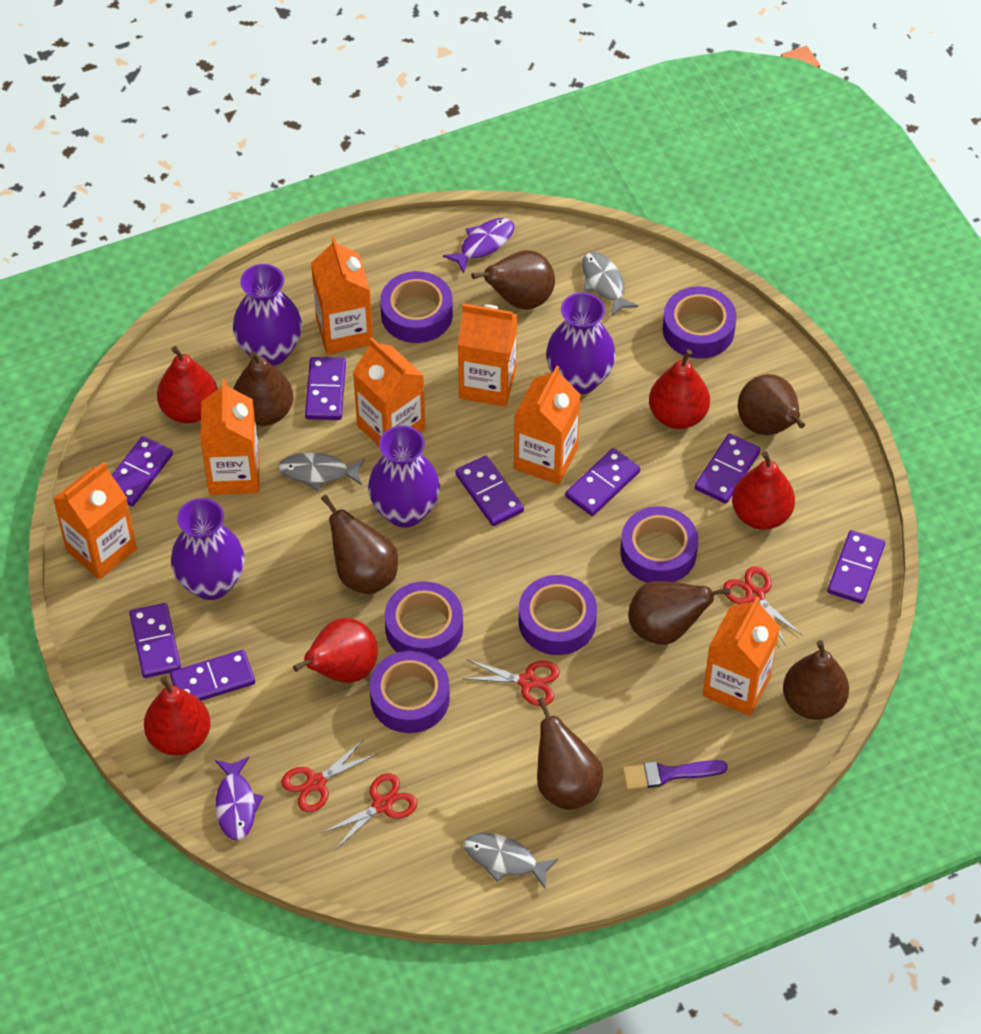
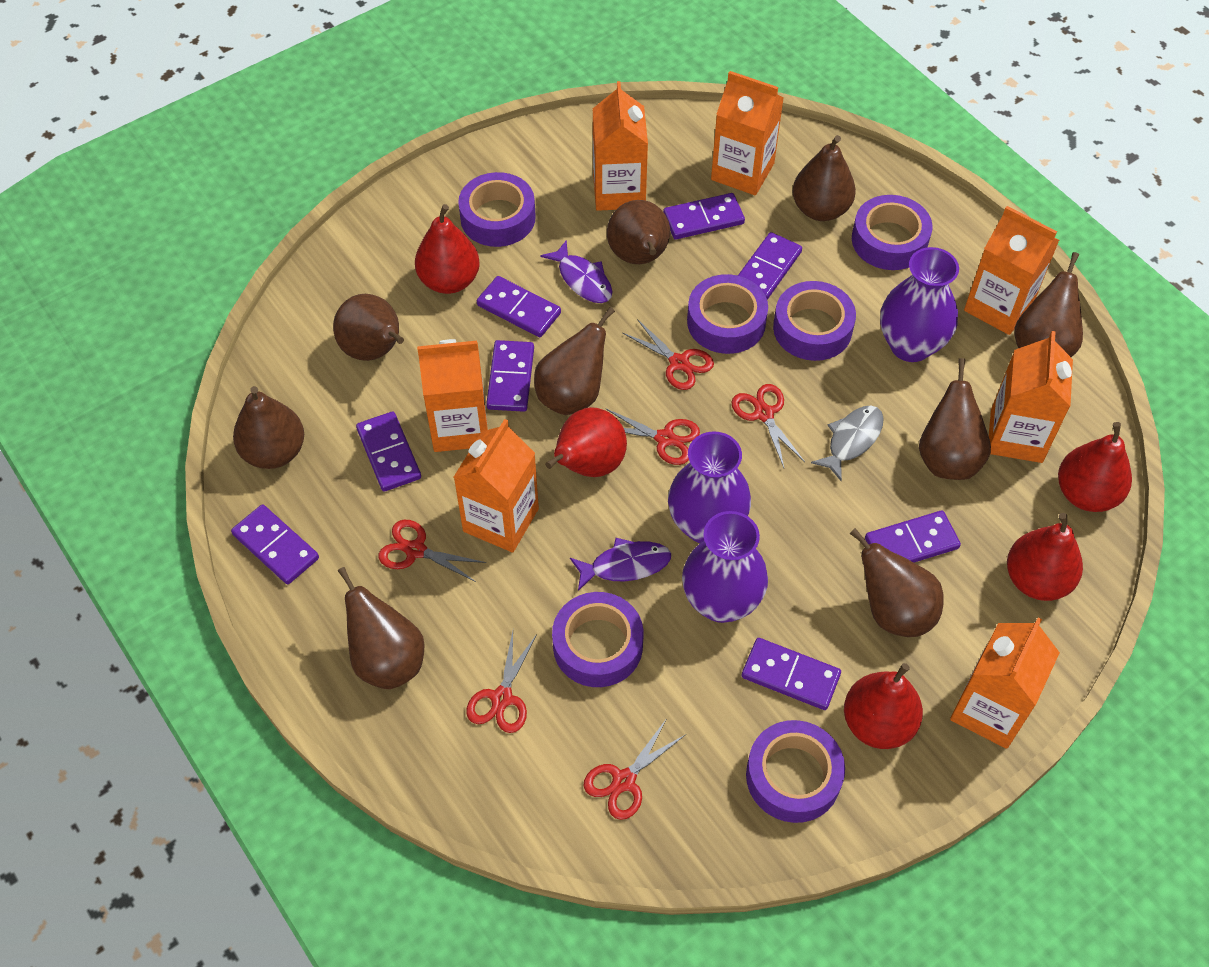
brown pear: 7 -> 9
grey fish: 3 -> 1
purple brush: 1 -> 0
purple vase: 4 -> 3
red scissors: 4 -> 6

